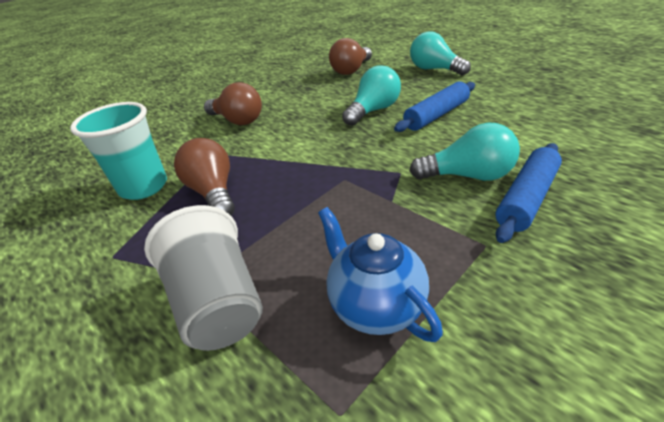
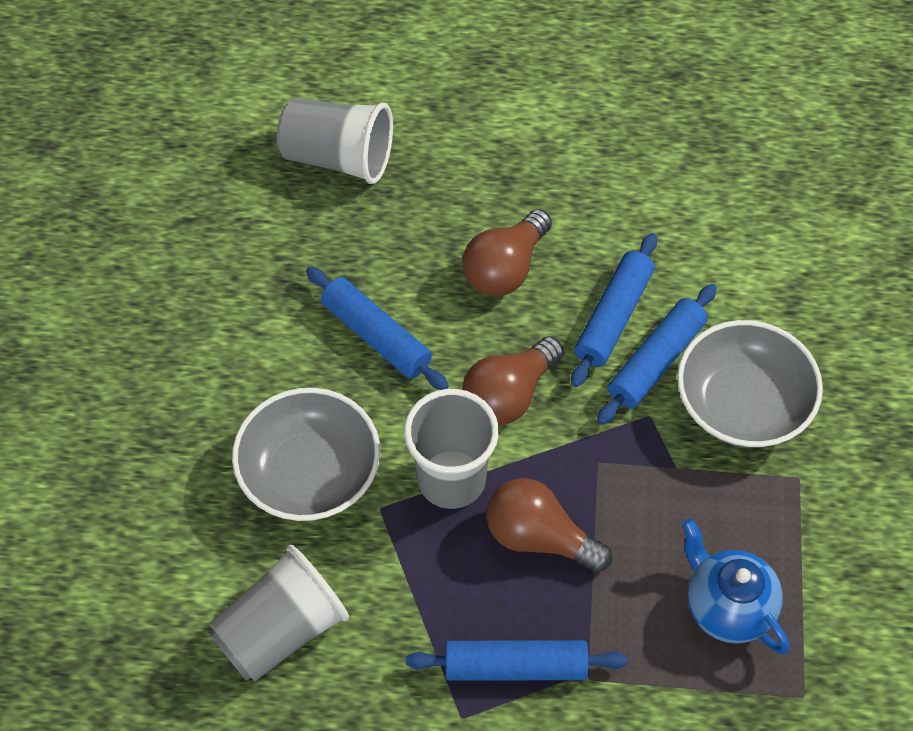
blue rolling pin: 2 -> 4
grey bowl: 0 -> 2
grey cup: 1 -> 3
turquoise cup: 1 -> 0
turquoise light bulb: 3 -> 0

